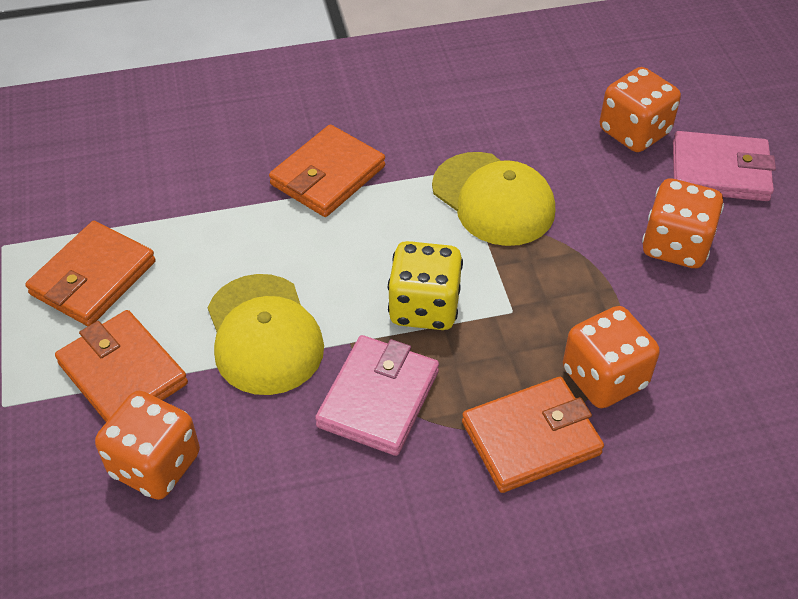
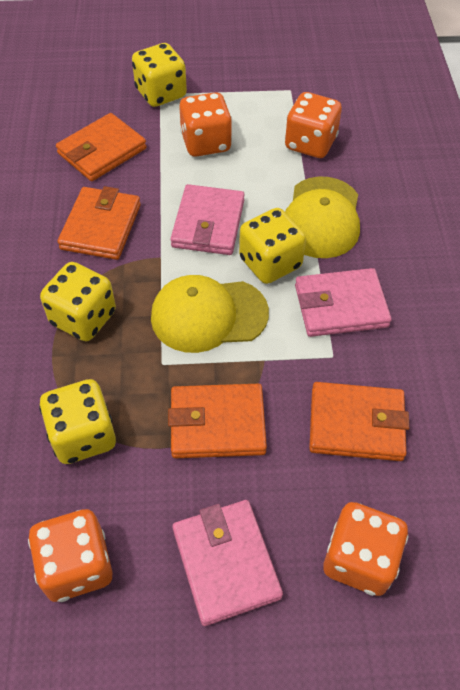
pink wallet: 2 -> 3
yellow dice: 1 -> 4

